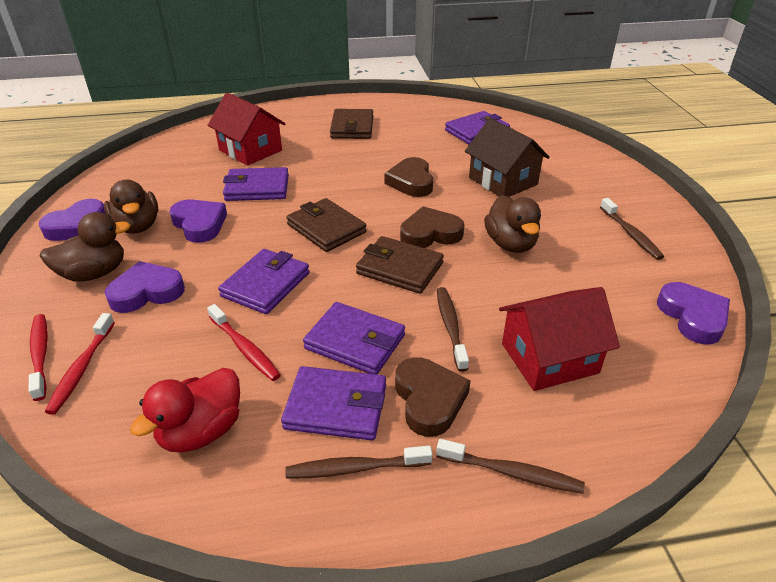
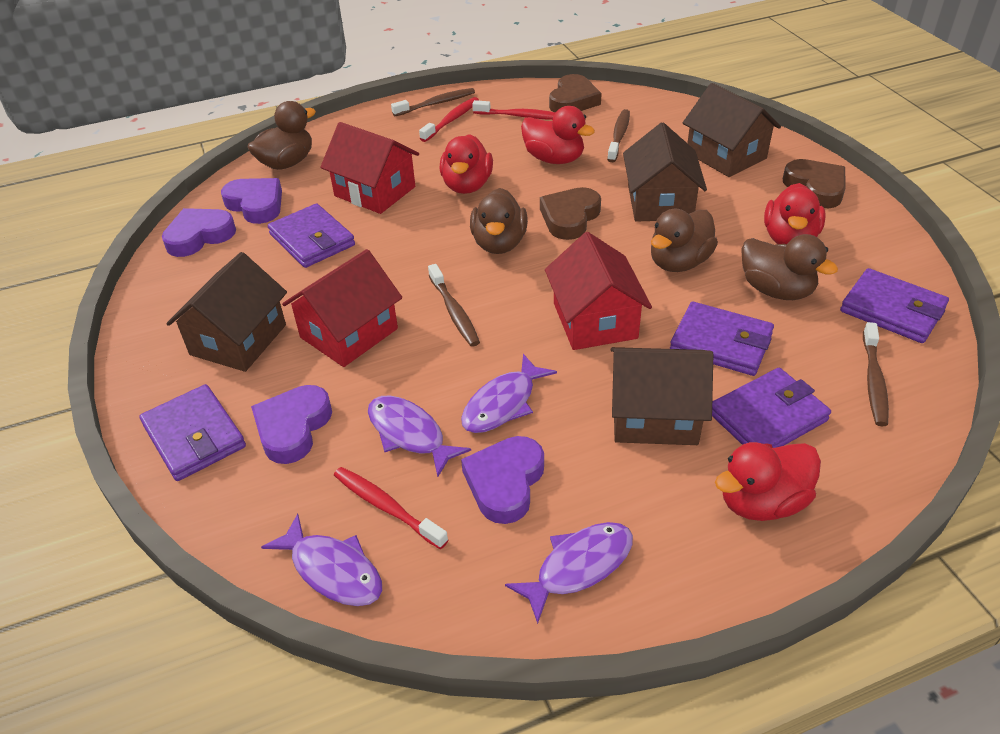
brown duck: 3 -> 4
brown house: 1 -> 4
brown wallet: 3 -> 0
purple fish: 0 -> 4
red duck: 1 -> 4
red house: 2 -> 3

